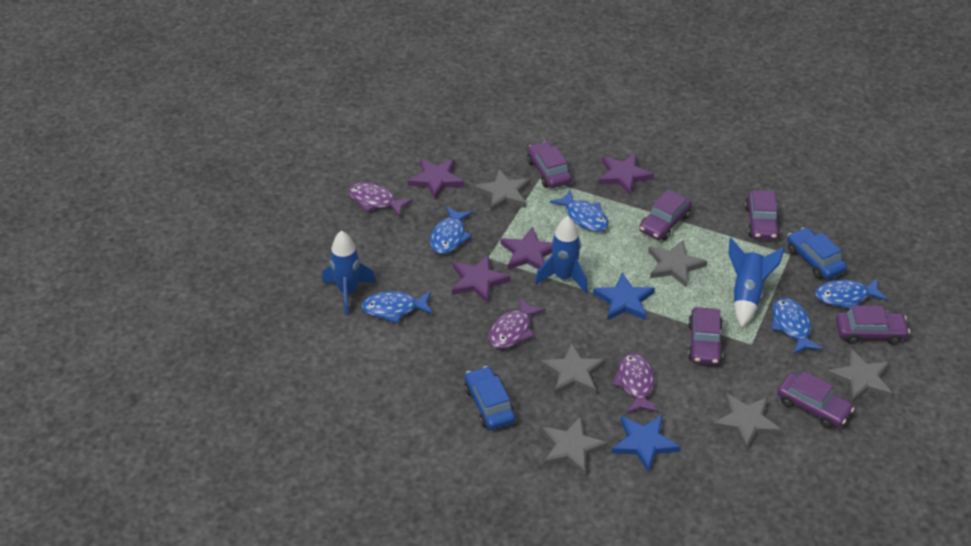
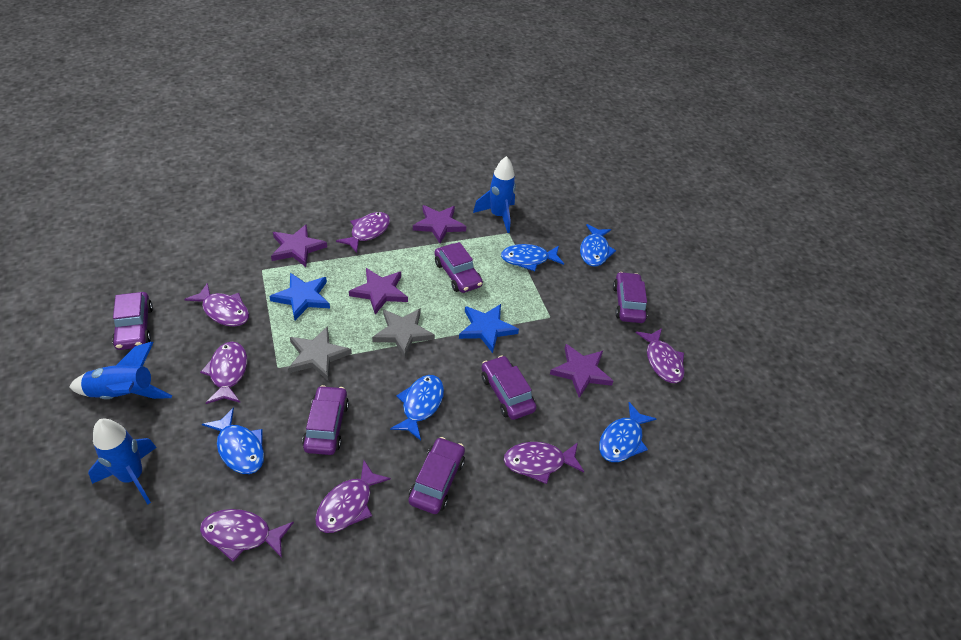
blue car: 2 -> 0
grey star: 6 -> 2
purple fish: 3 -> 7

